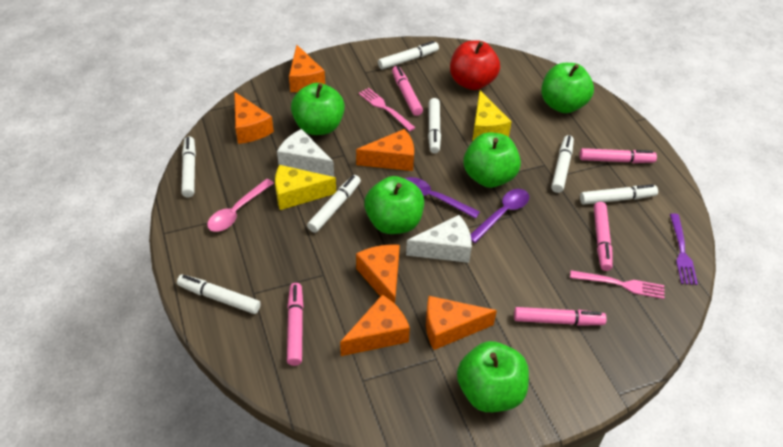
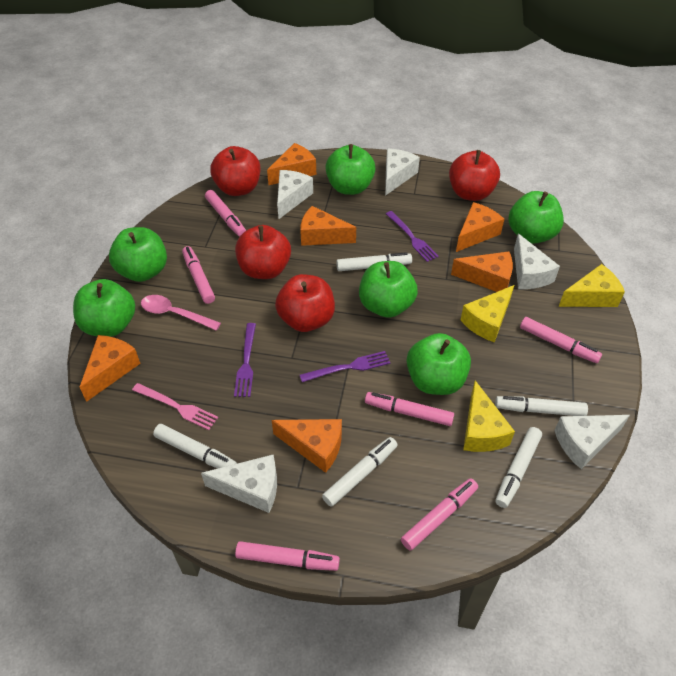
green apple: 5 -> 6
pink fork: 2 -> 1
pink marker: 5 -> 6
purple fork: 1 -> 3
purple spoon: 2 -> 0
red apple: 1 -> 4
white cheese: 2 -> 5
white marker: 7 -> 5
yellow cheese: 2 -> 3

